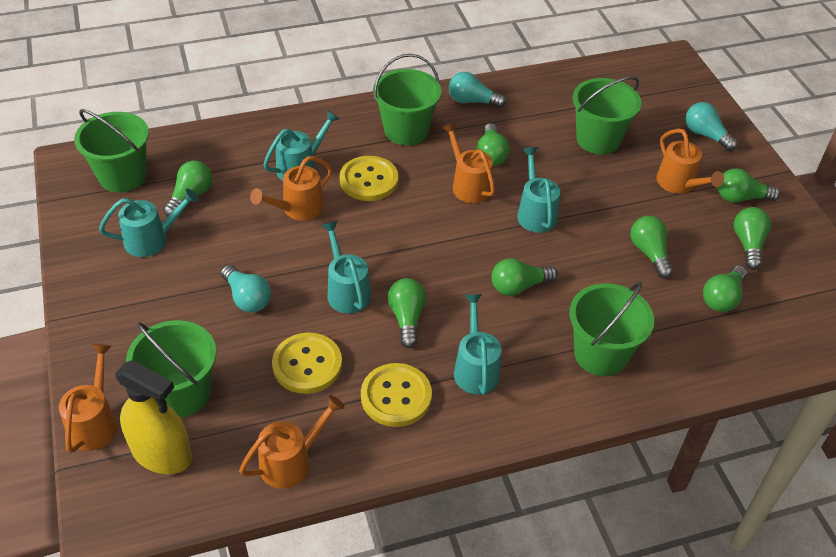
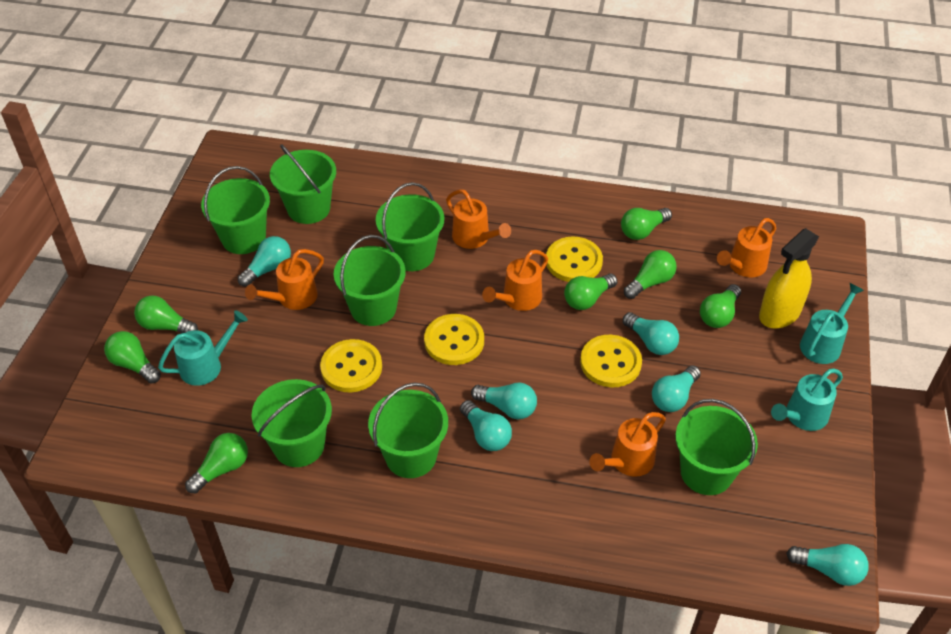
green bucket: 5 -> 7
green light bulb: 8 -> 7
turquoise light bulb: 3 -> 6
turquoise watering can: 5 -> 3
yellow button: 3 -> 4

